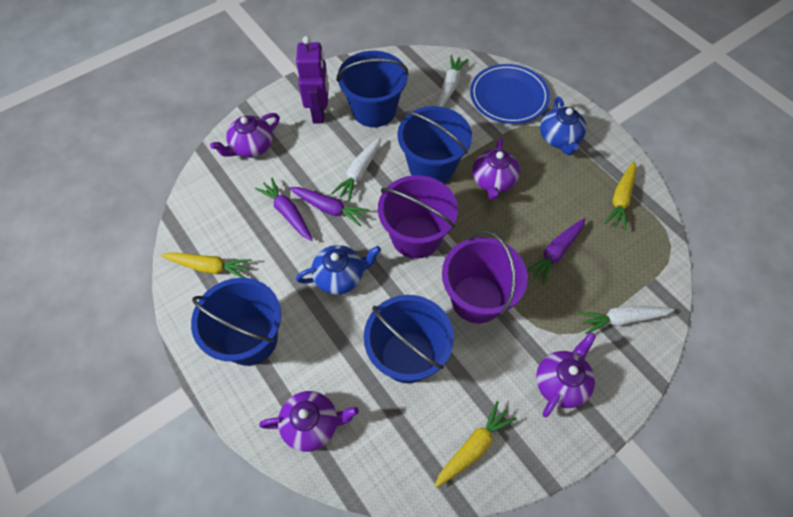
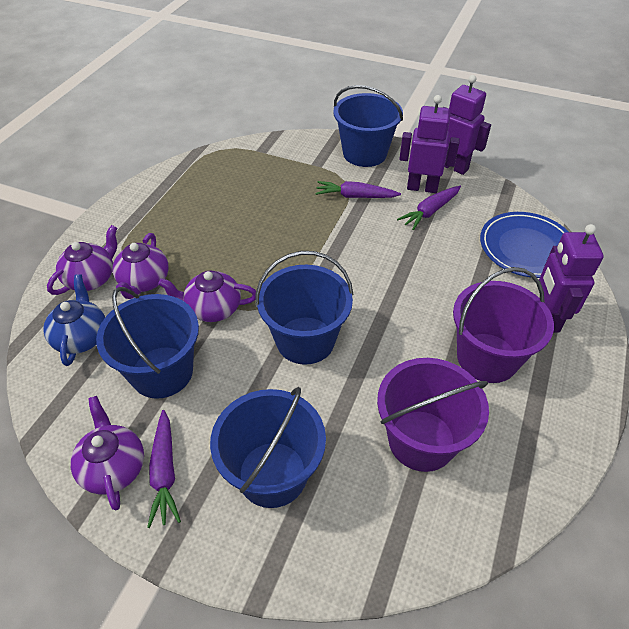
blue teapot: 2 -> 1
purple robot: 1 -> 3
white carrot: 3 -> 0
yellow carrot: 3 -> 0

